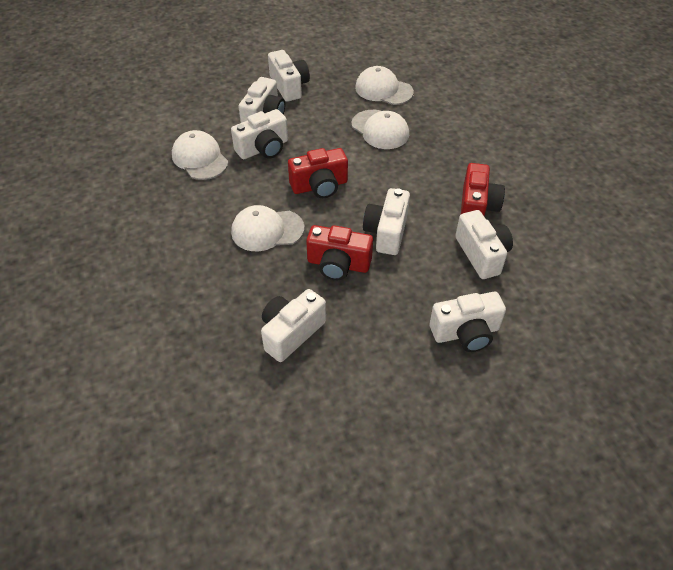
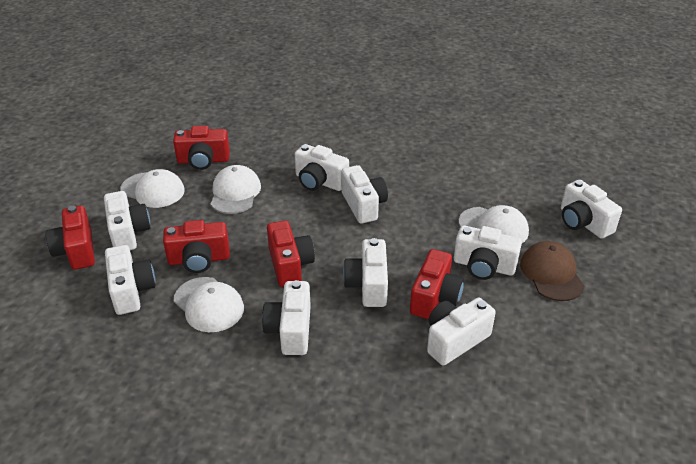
brown cap: 0 -> 1
red camera: 3 -> 5
white camera: 7 -> 9

